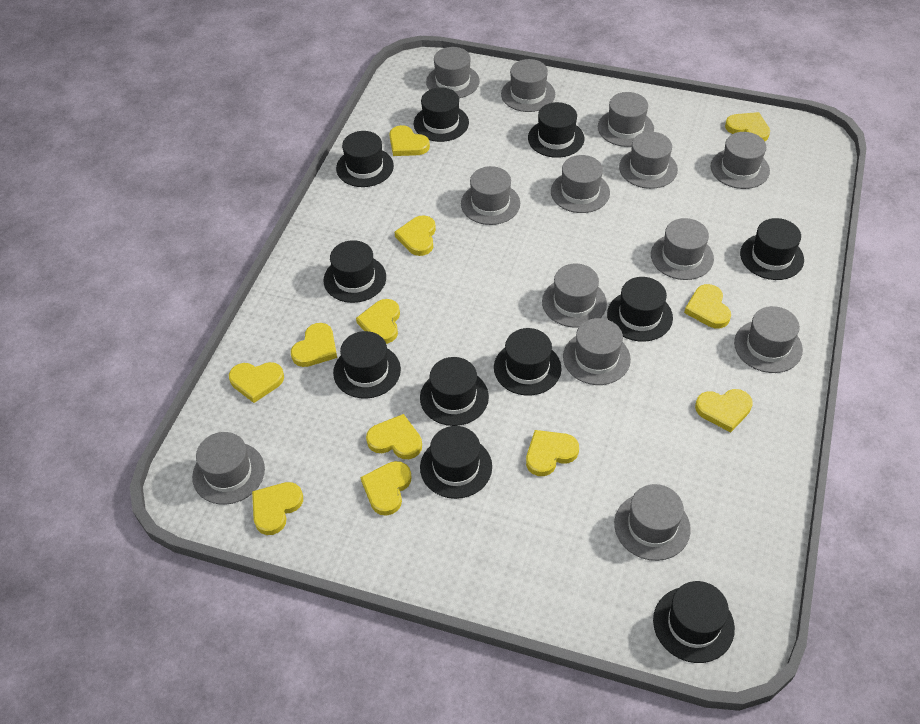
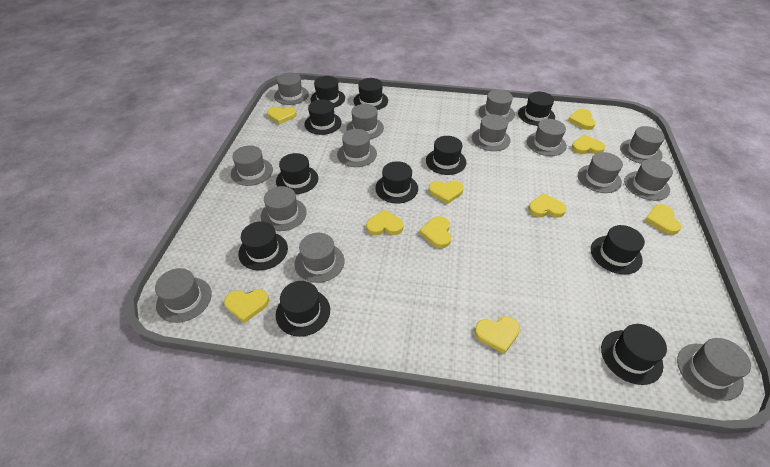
grey hat: 13 -> 14
yellow heart: 12 -> 10

